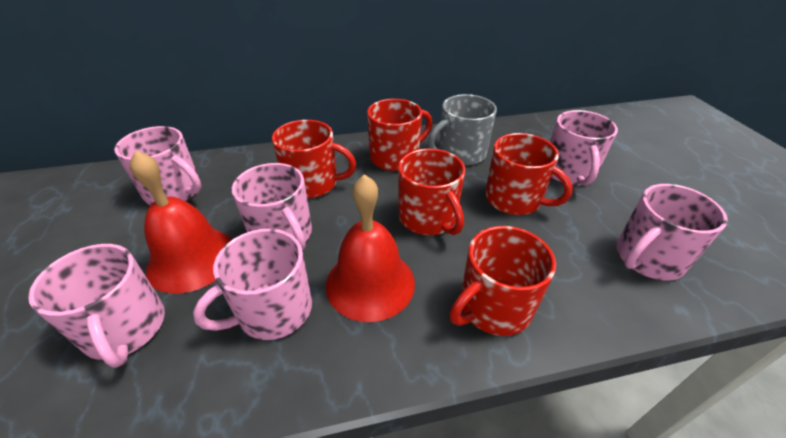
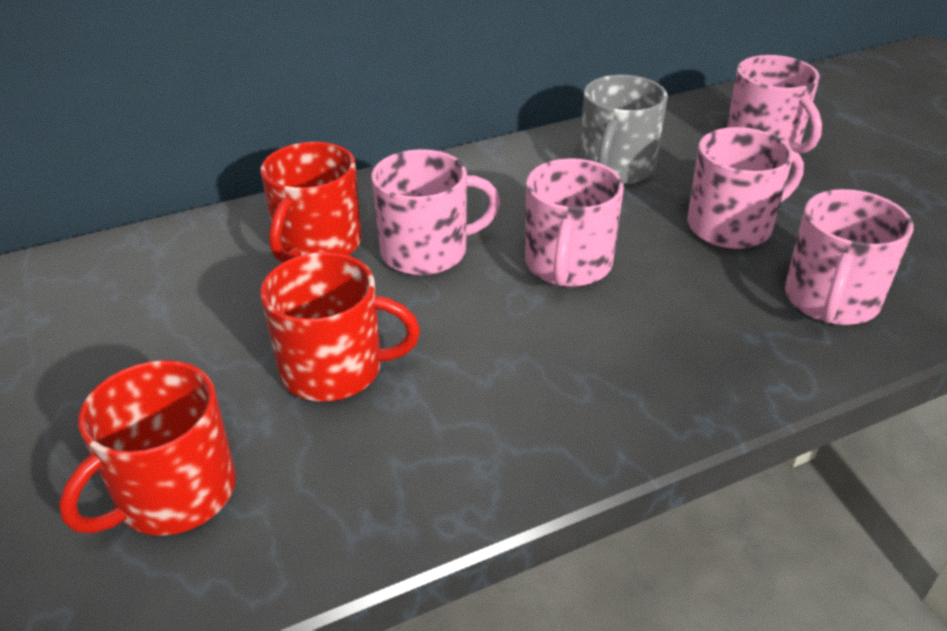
pink mug: 6 -> 5
red bell: 2 -> 0
red mug: 5 -> 3

